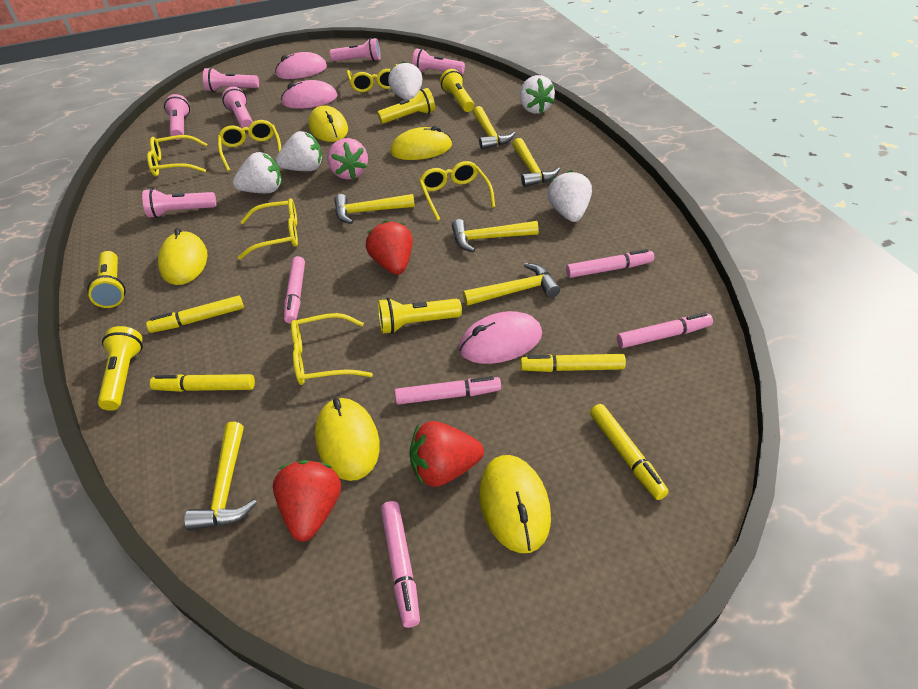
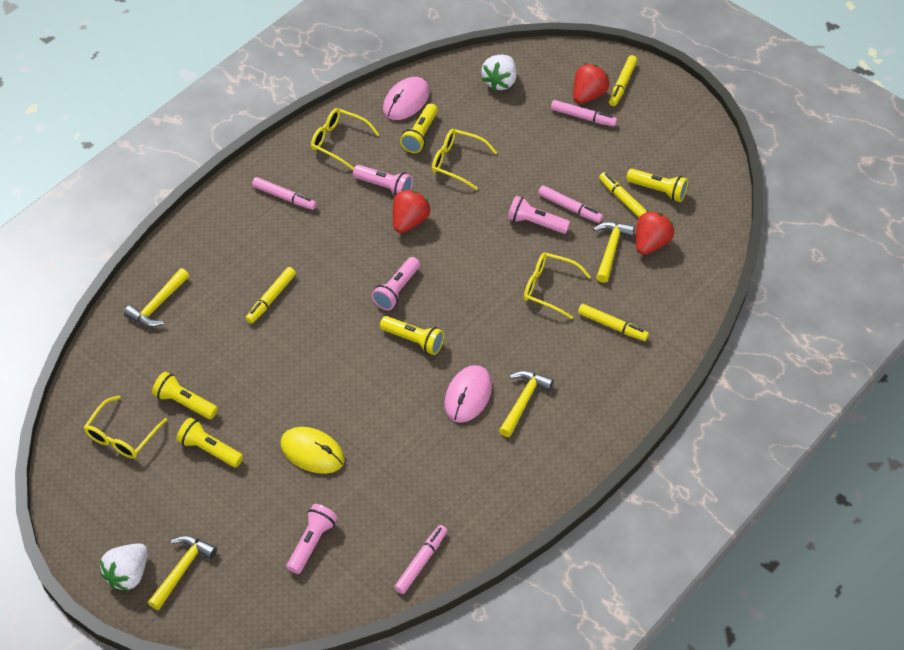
pink flashlight: 6 -> 4
pink marker: 5 -> 4
pink mouse: 3 -> 2
pink strawberry: 1 -> 0
white strawberry: 5 -> 2
yellow glasses: 6 -> 4
yellow hammer: 6 -> 4
yellow mouse: 5 -> 1

